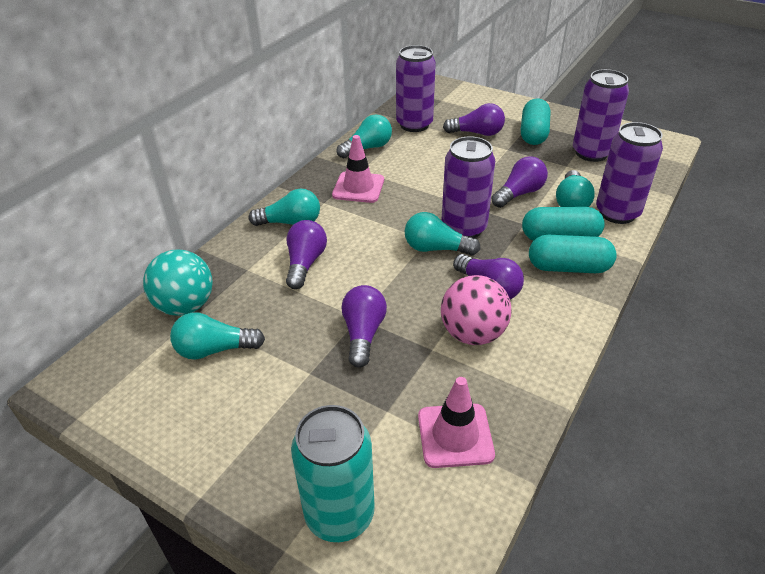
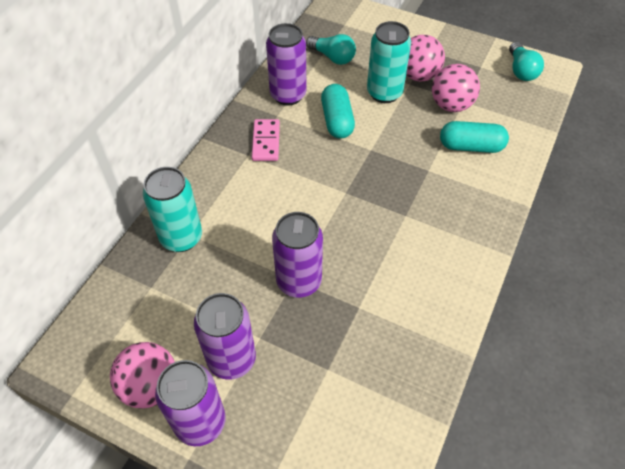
pink ball: 1 -> 3
pink domino: 0 -> 1
pink traffic cone: 2 -> 0
purple light bulb: 5 -> 0
turquoise ball: 1 -> 0
turquoise can: 1 -> 2
turquoise capsule: 3 -> 2
turquoise light bulb: 5 -> 2

